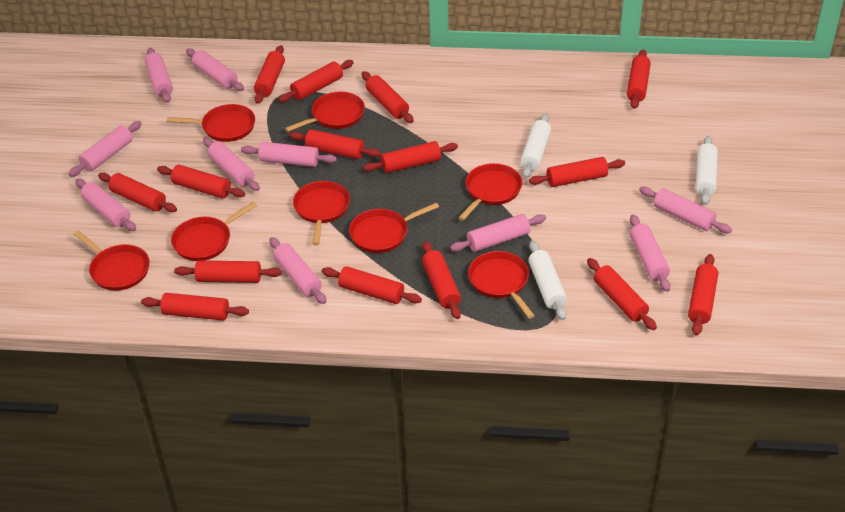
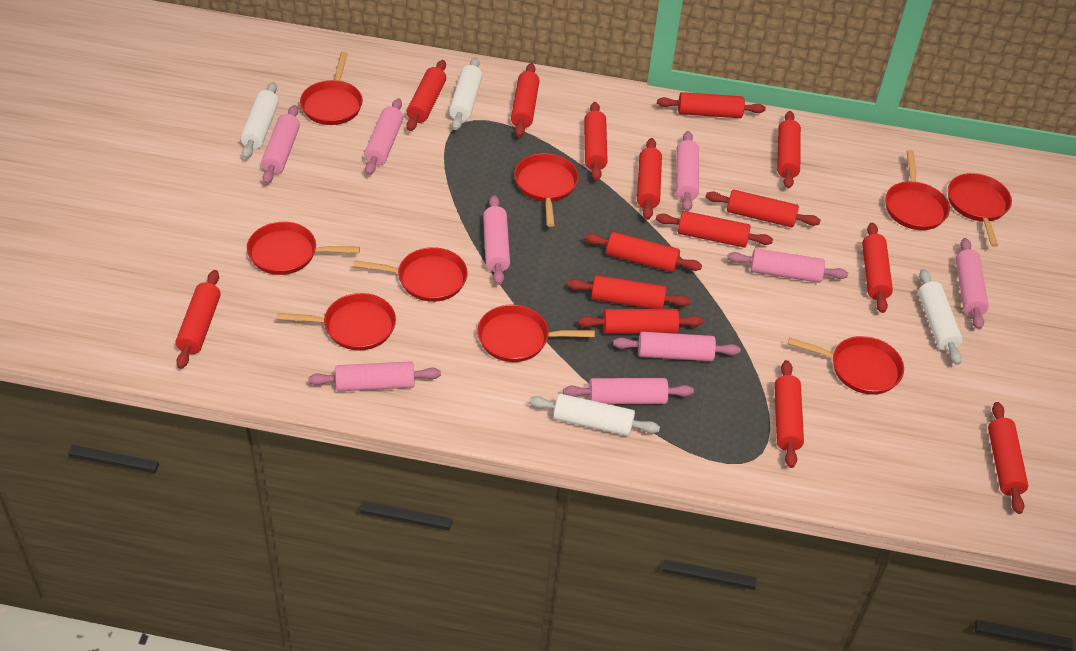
pink rolling pin: 10 -> 9
red pan: 8 -> 9
white rolling pin: 3 -> 4

